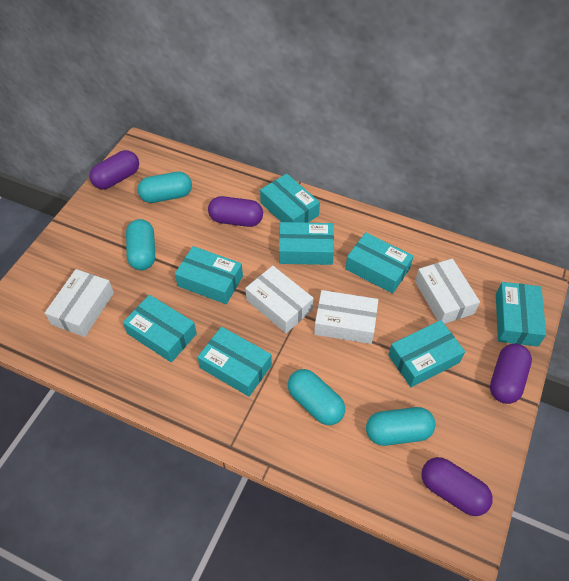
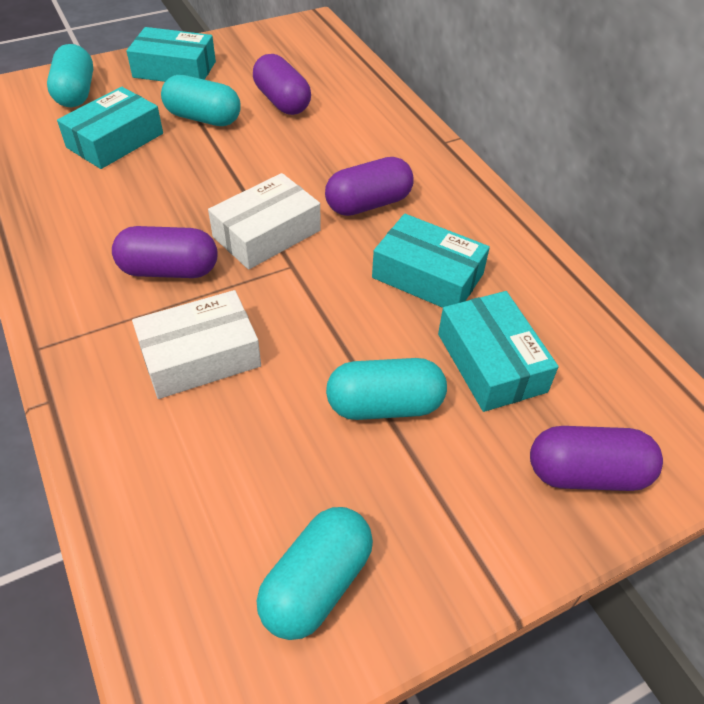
turquoise box: 8 -> 4
white box: 4 -> 2

